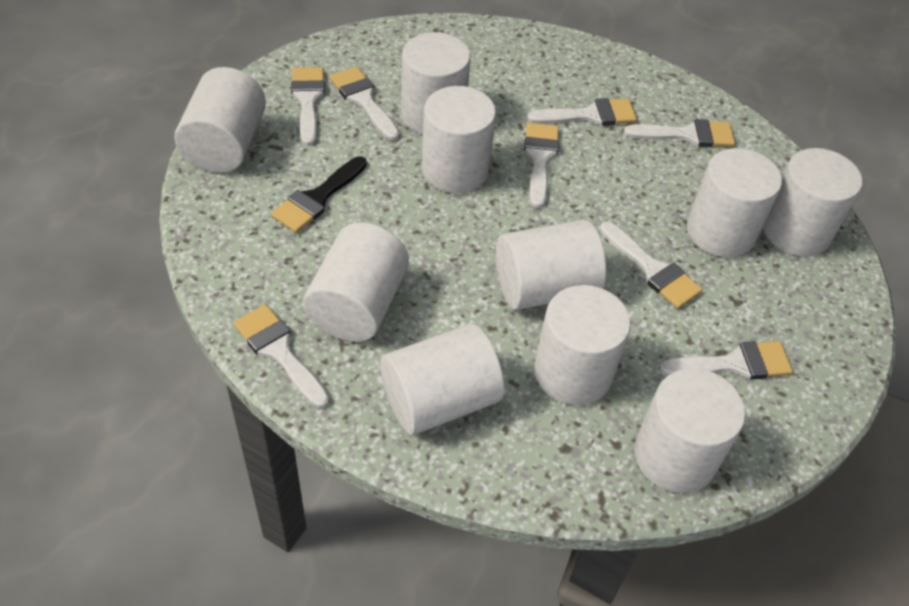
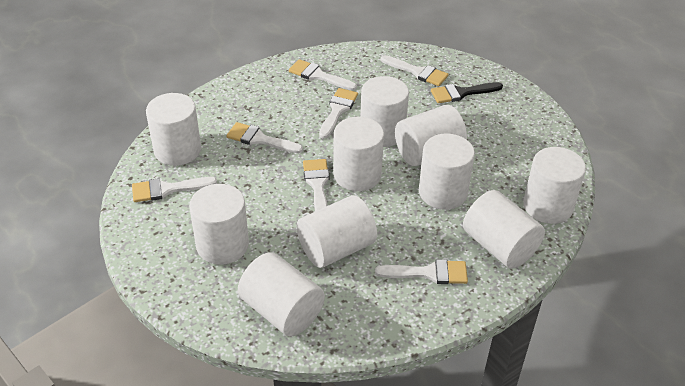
white brush: 8 -> 7

